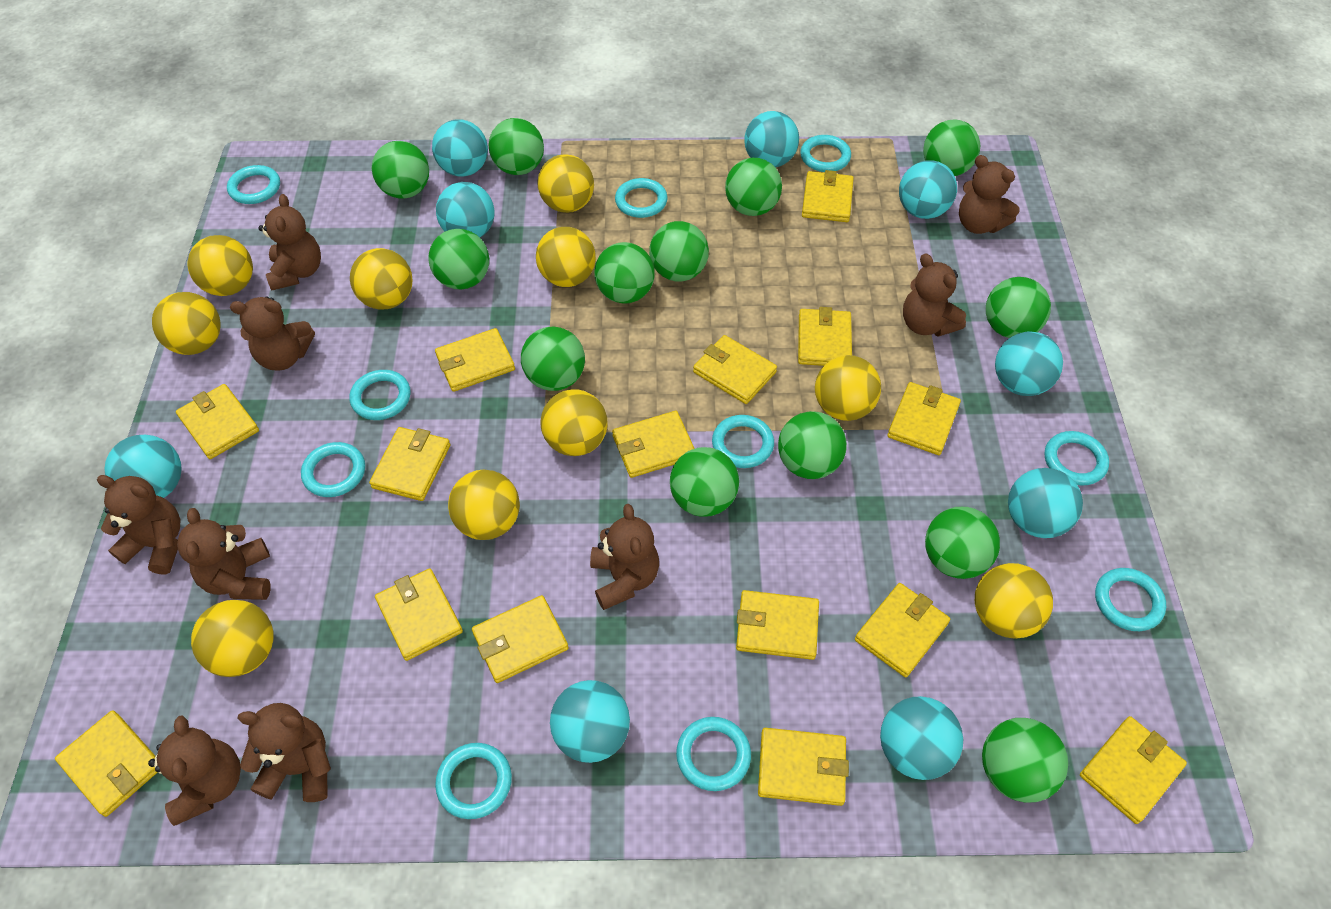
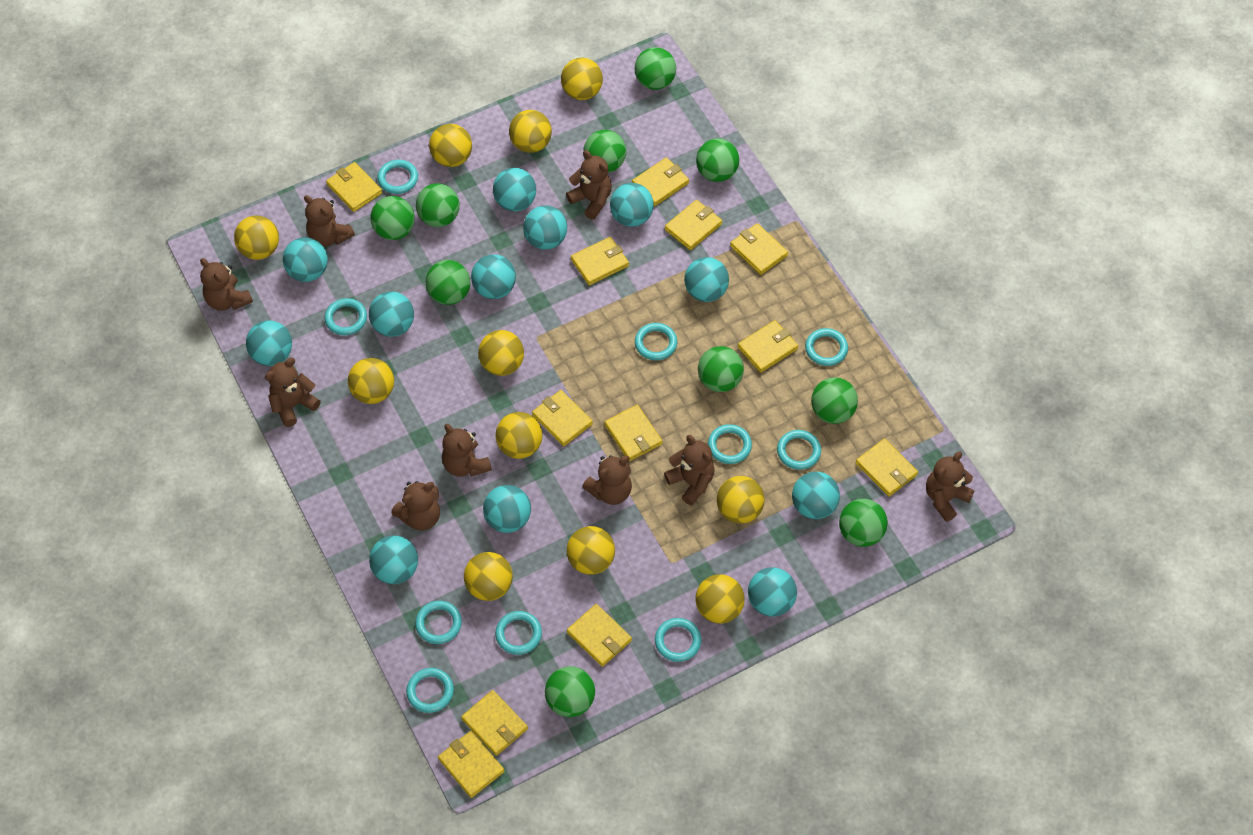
green ball: 13 -> 10
turquoise ball: 9 -> 12
yellow ball: 10 -> 11
yellow wallet: 15 -> 12

